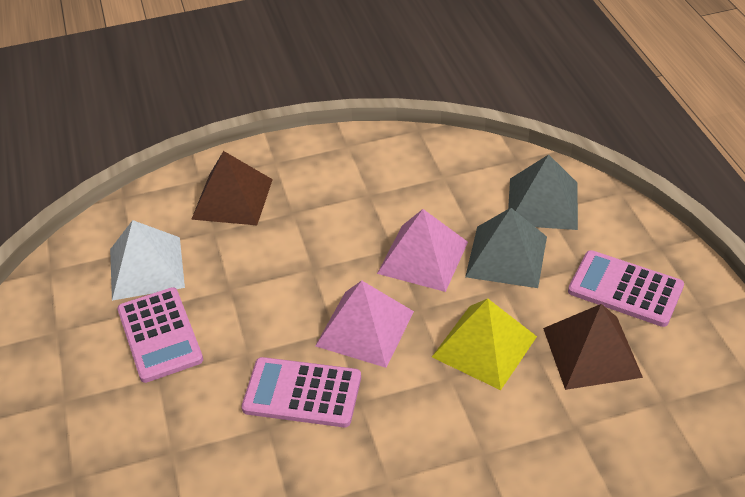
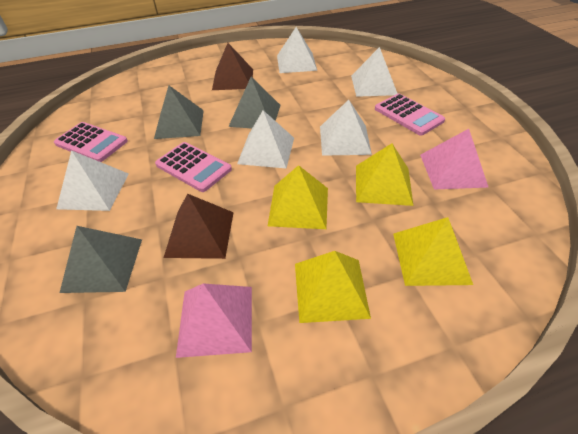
grey pyramid: 2 -> 3
white pyramid: 1 -> 5
yellow pyramid: 1 -> 4

